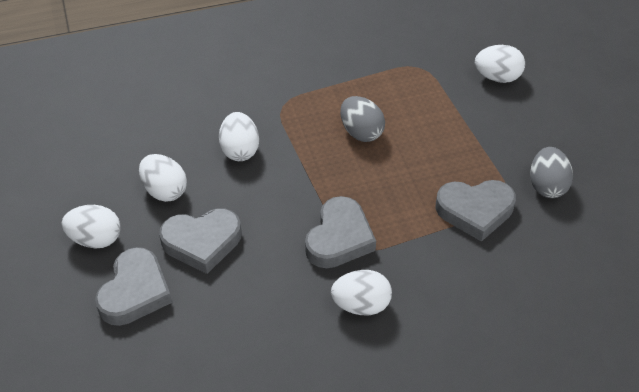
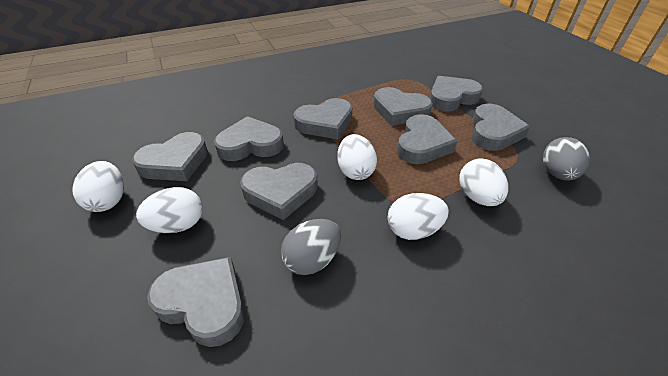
grey heart: 4 -> 9

